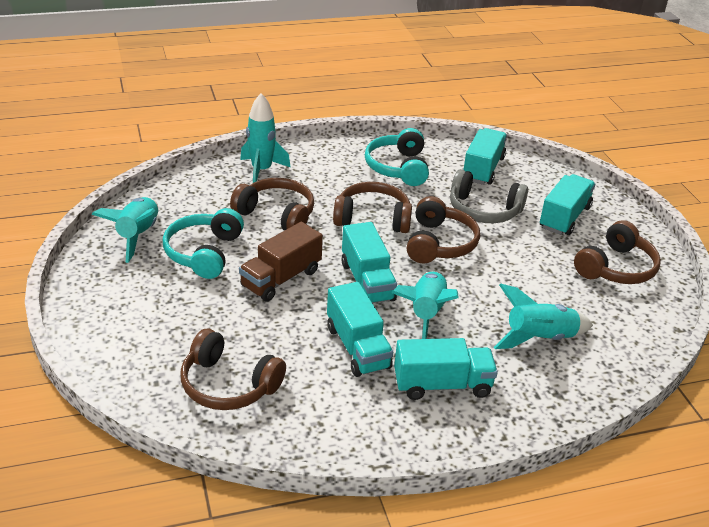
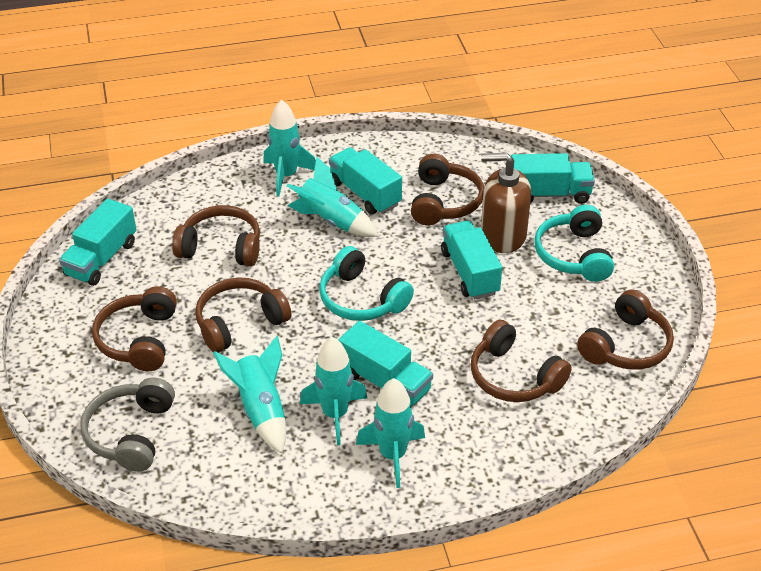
brown headphones: 5 -> 6
brown soap dispenser: 0 -> 1
brown truck: 1 -> 0
turquoise rocket: 4 -> 5

